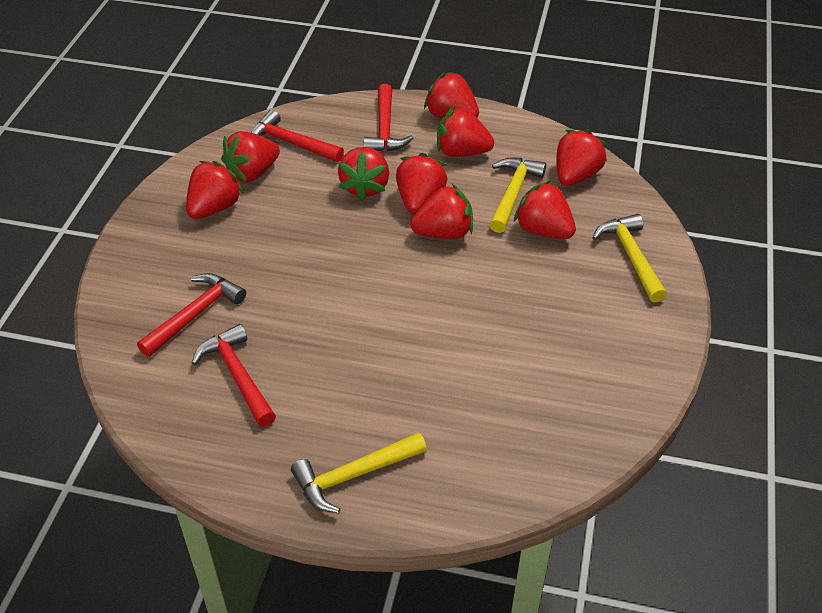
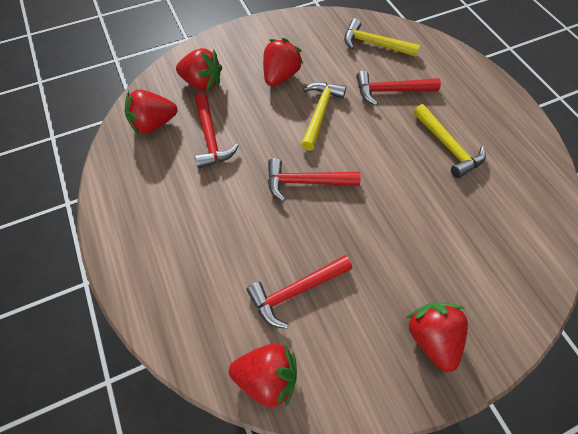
red strawberry: 9 -> 5

